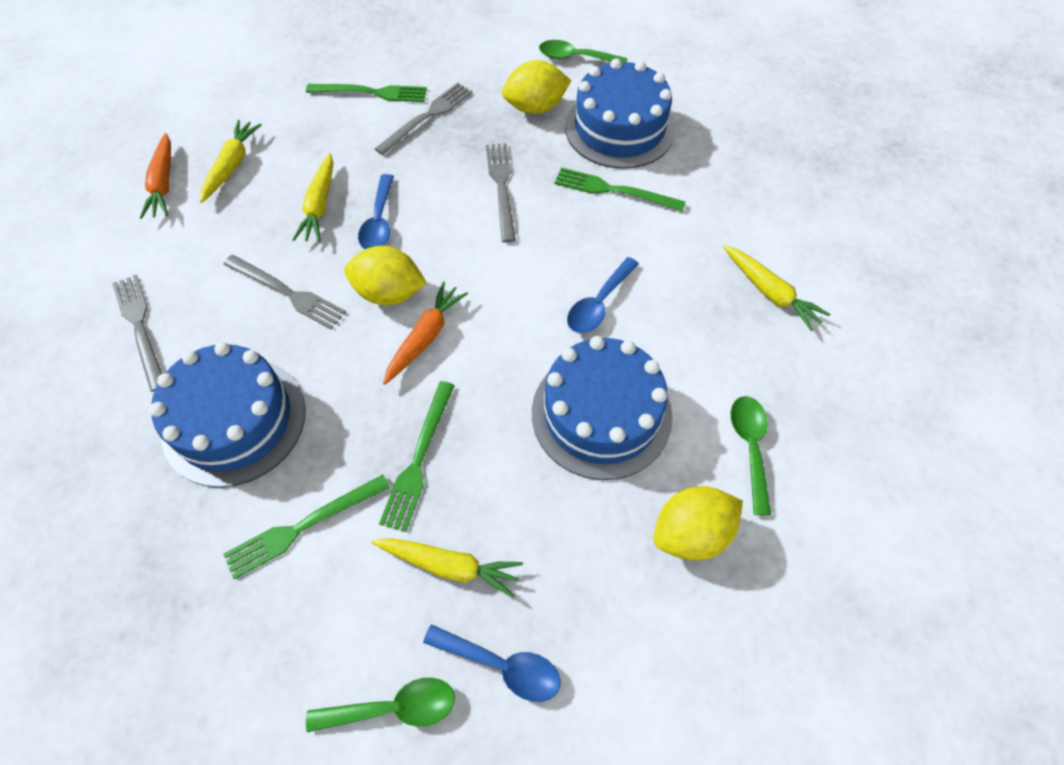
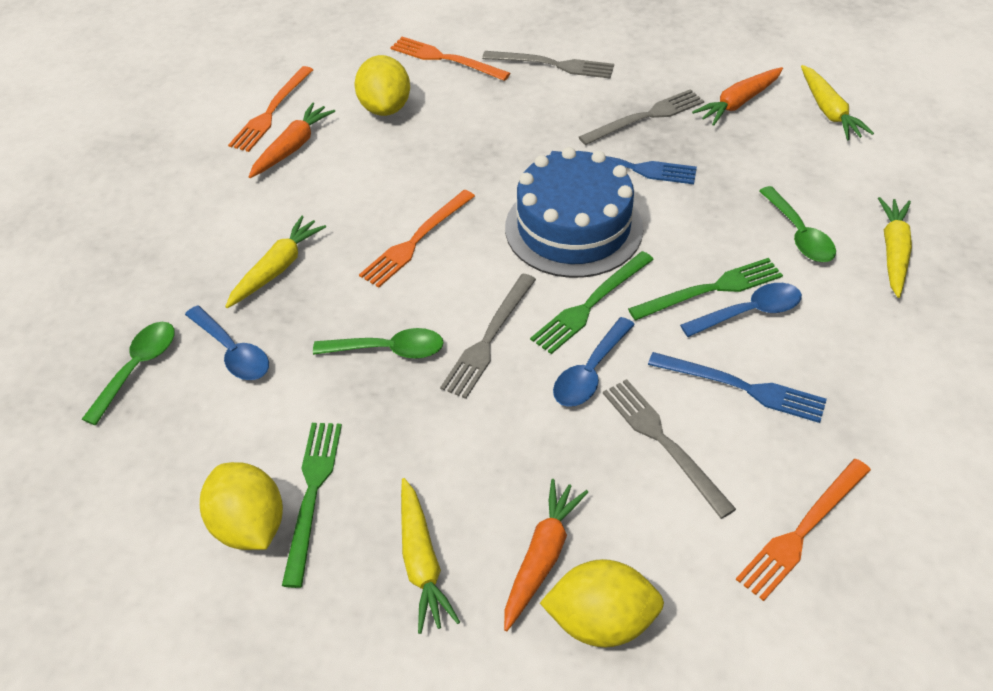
blue cake: 3 -> 1
blue fork: 0 -> 2
green fork: 4 -> 3
orange carrot: 2 -> 3
orange fork: 0 -> 4

